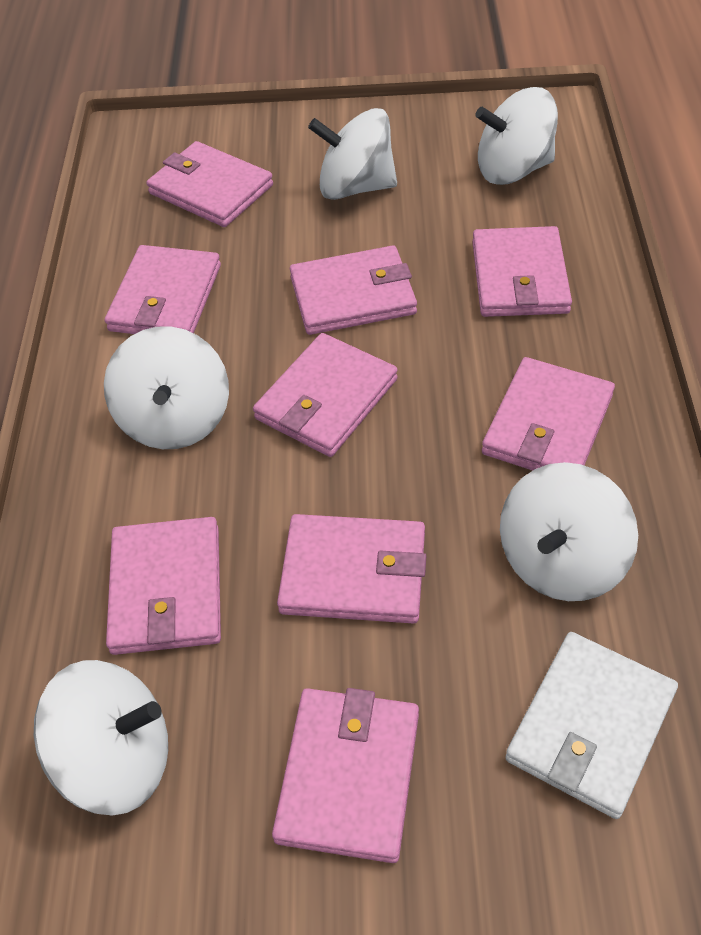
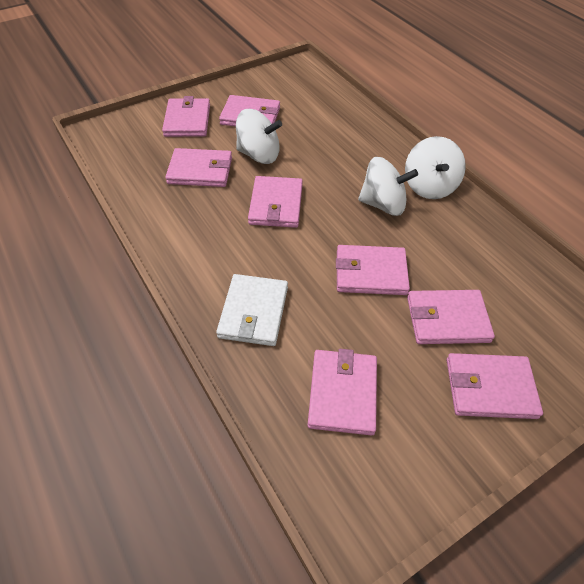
pink wallet: 9 -> 8
white spinning top: 5 -> 3

